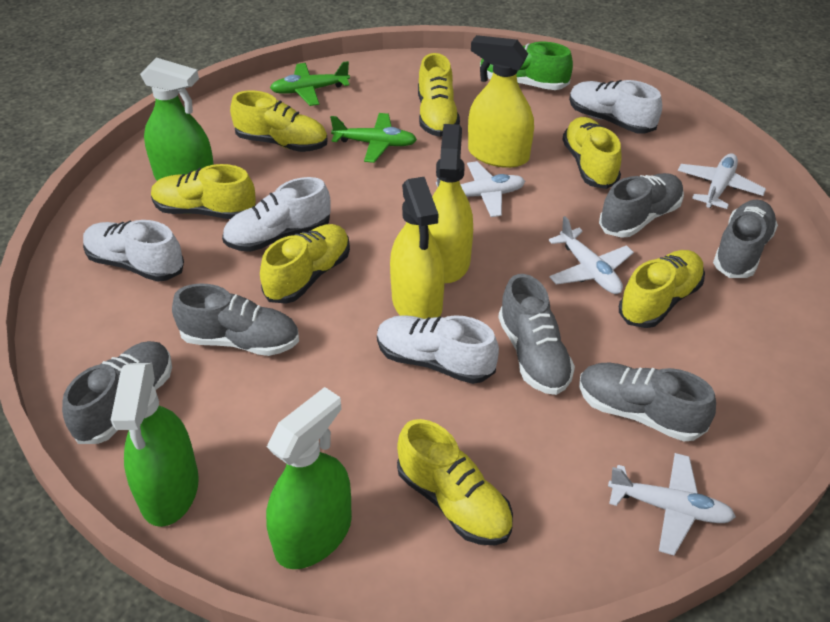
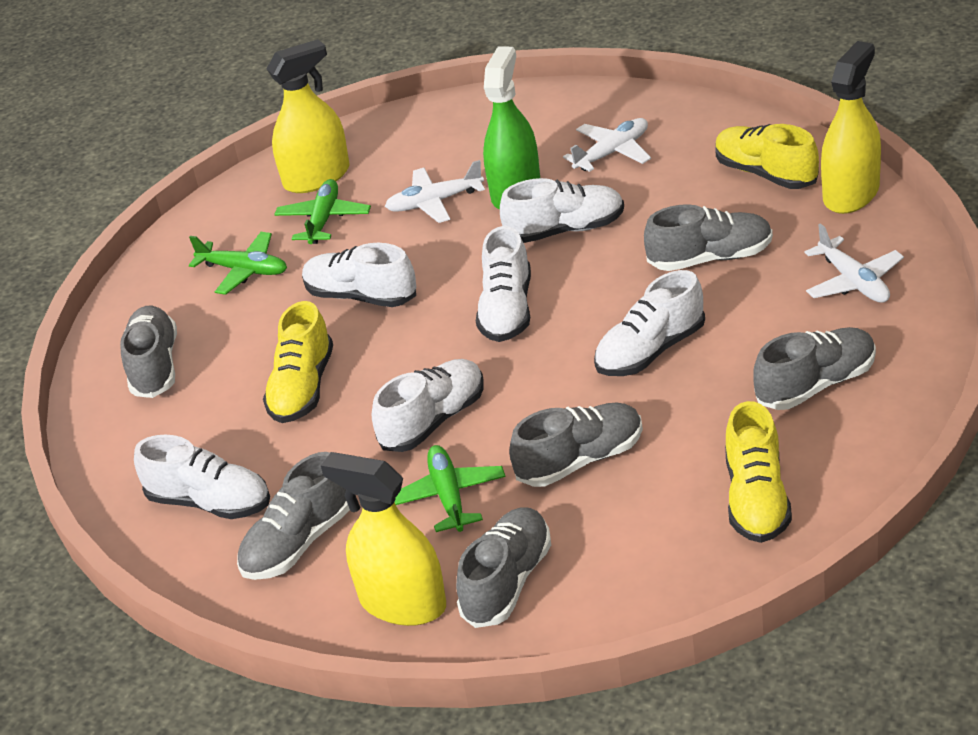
green plane: 2 -> 3
green shoe: 1 -> 0
green spray bottle: 3 -> 1
white plane: 4 -> 3
white shoe: 4 -> 6
yellow shoe: 7 -> 3

